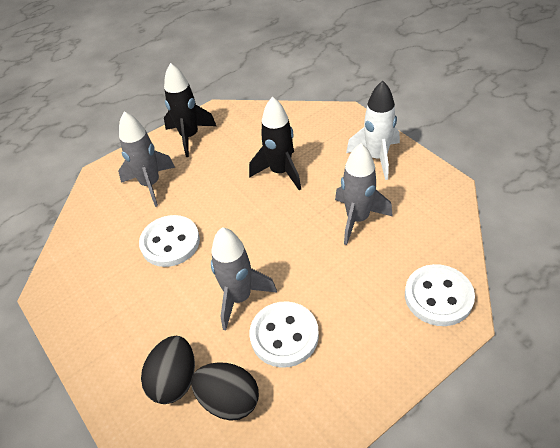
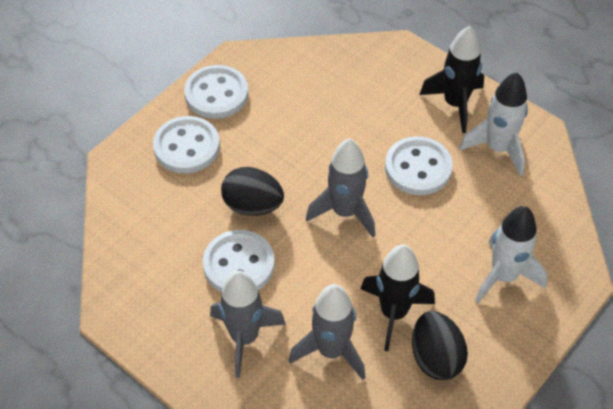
white button: 3 -> 4
white rocket: 1 -> 2

